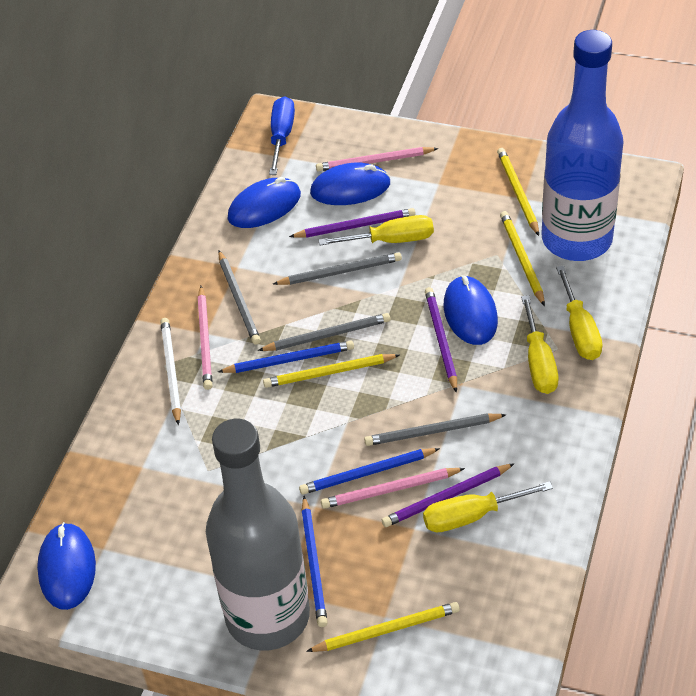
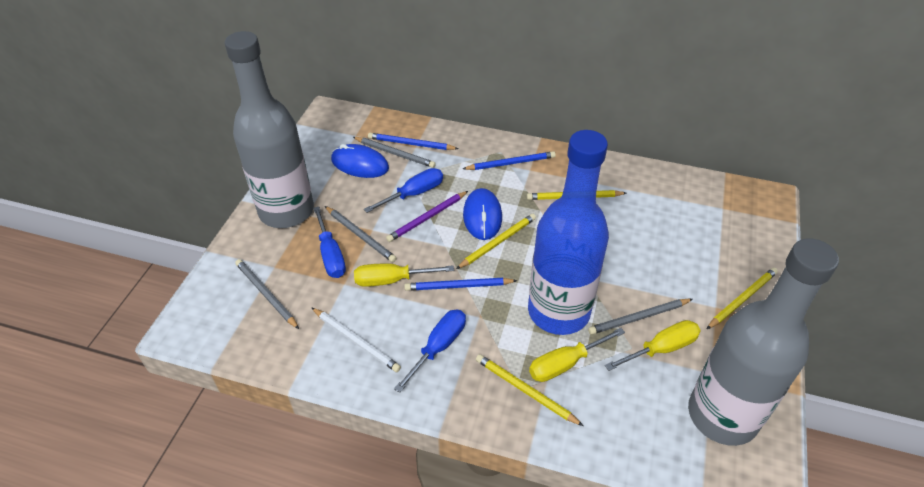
blue mouse: 4 -> 2
blue screwdriver: 1 -> 3
grey bottle: 1 -> 2
pink pencil: 3 -> 0
purple pencil: 3 -> 1
yellow screwdriver: 4 -> 3

